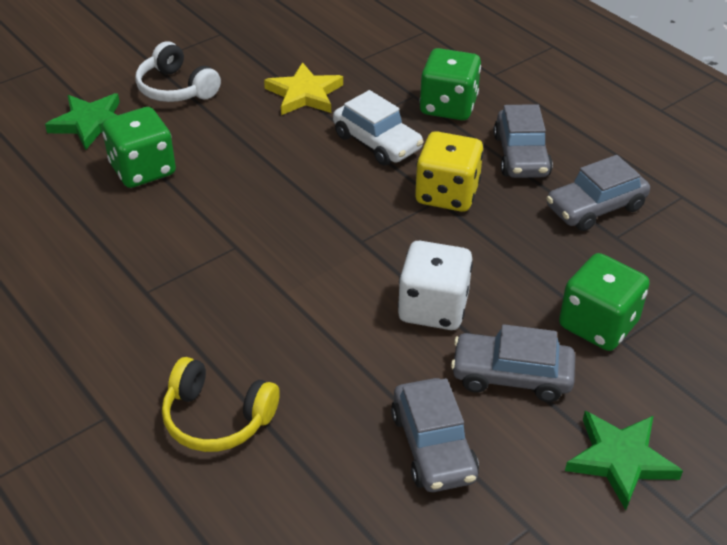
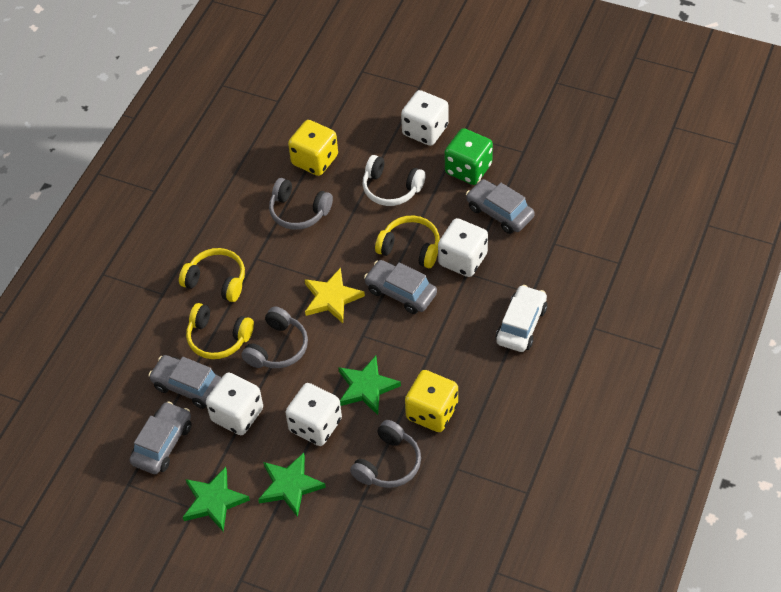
green dice: 3 -> 1
green star: 2 -> 3
grey headphones: 0 -> 3
white dice: 1 -> 4
yellow dice: 1 -> 2
yellow headphones: 1 -> 3

